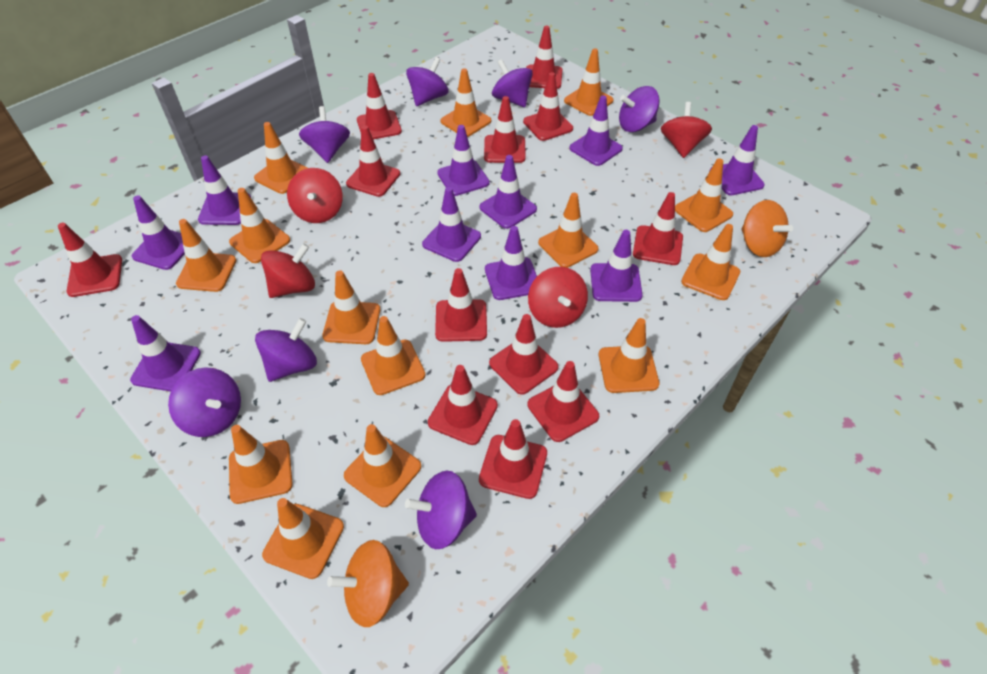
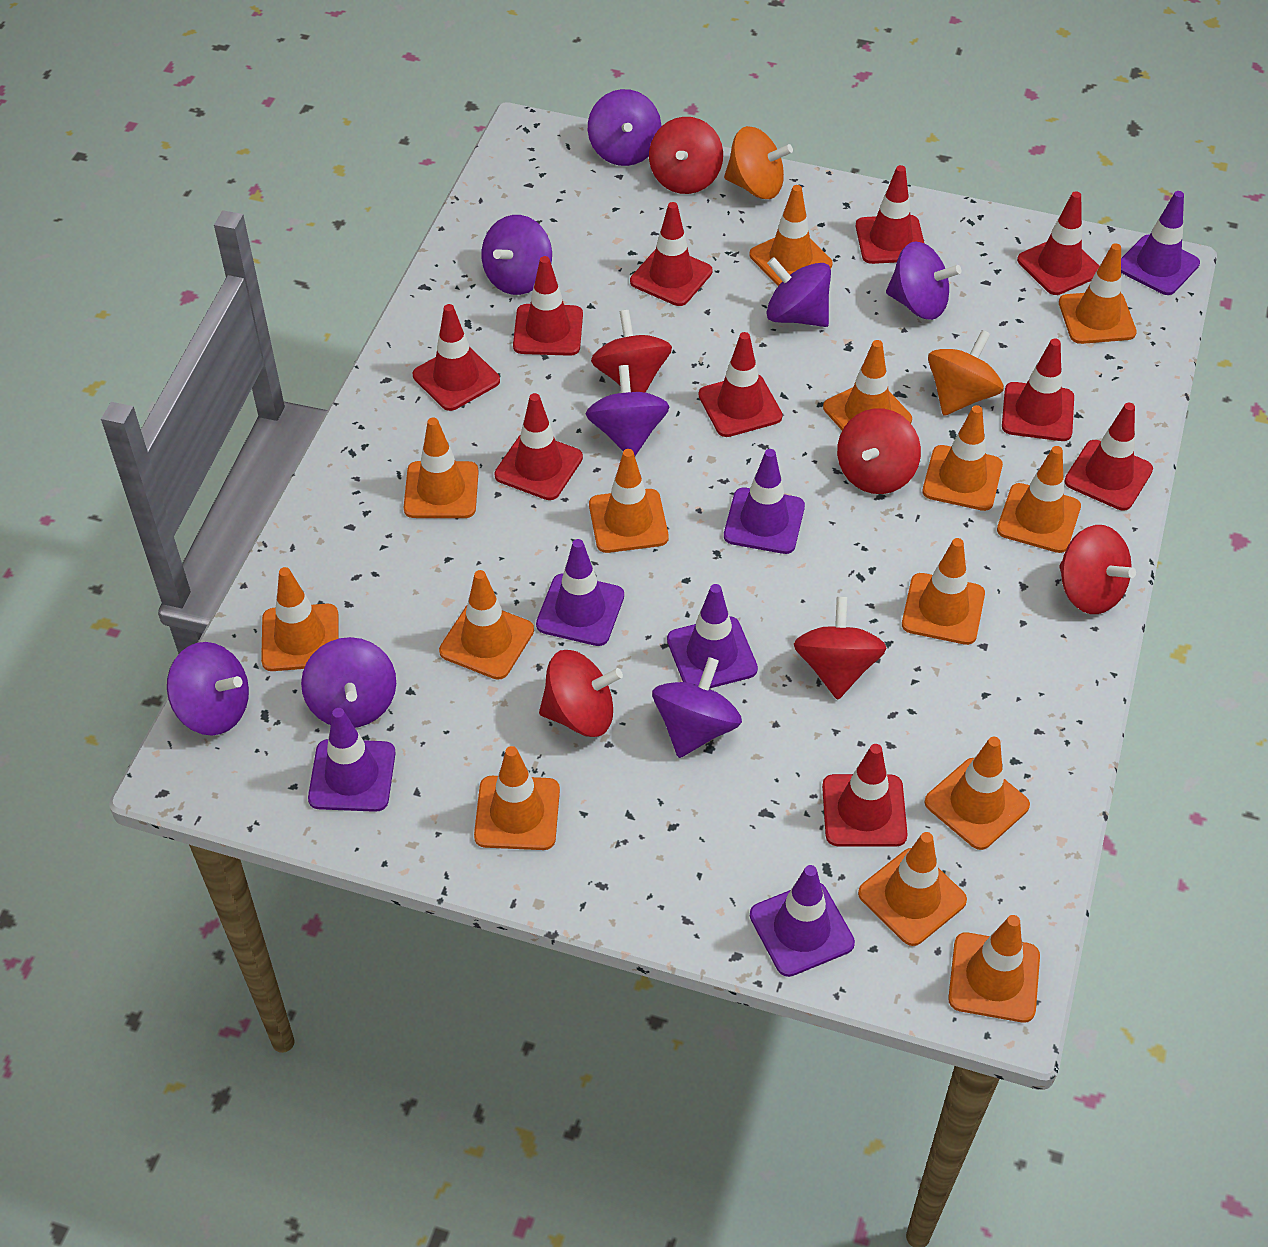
purple spinning top: 7 -> 8
purple traffic cone: 10 -> 6
red spinning top: 4 -> 6
red traffic cone: 12 -> 10

